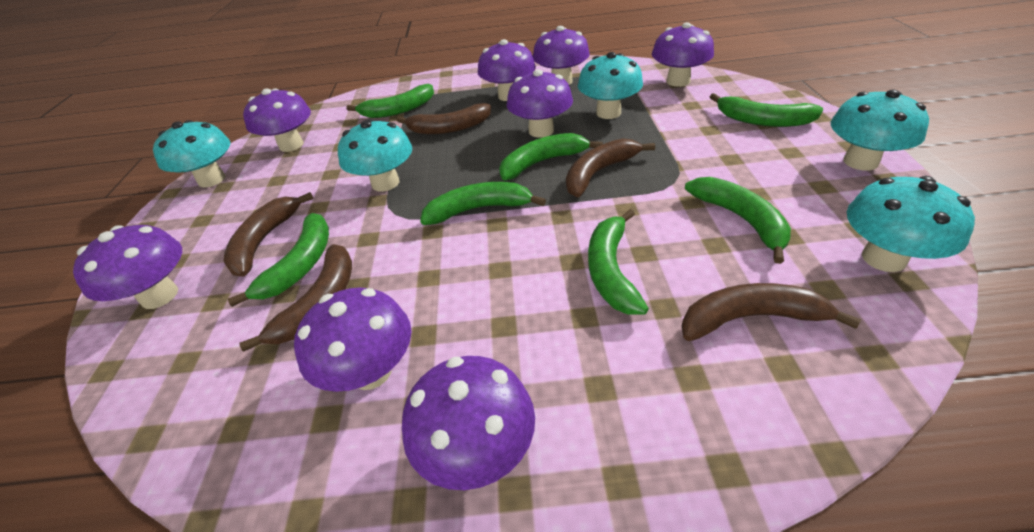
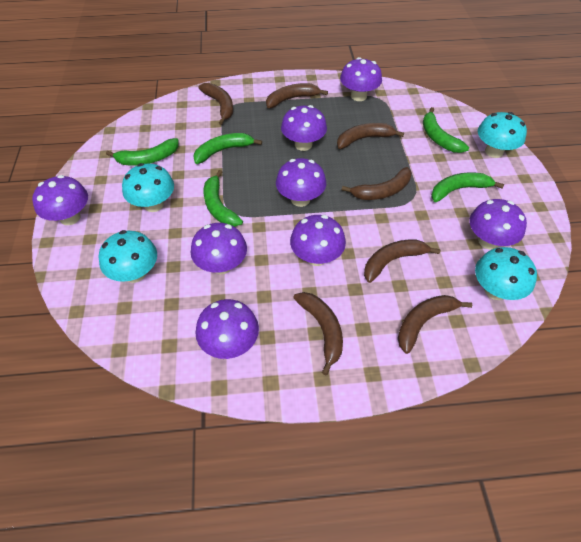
brown banana: 5 -> 7
green banana: 7 -> 5
turquoise mushroom: 5 -> 4

